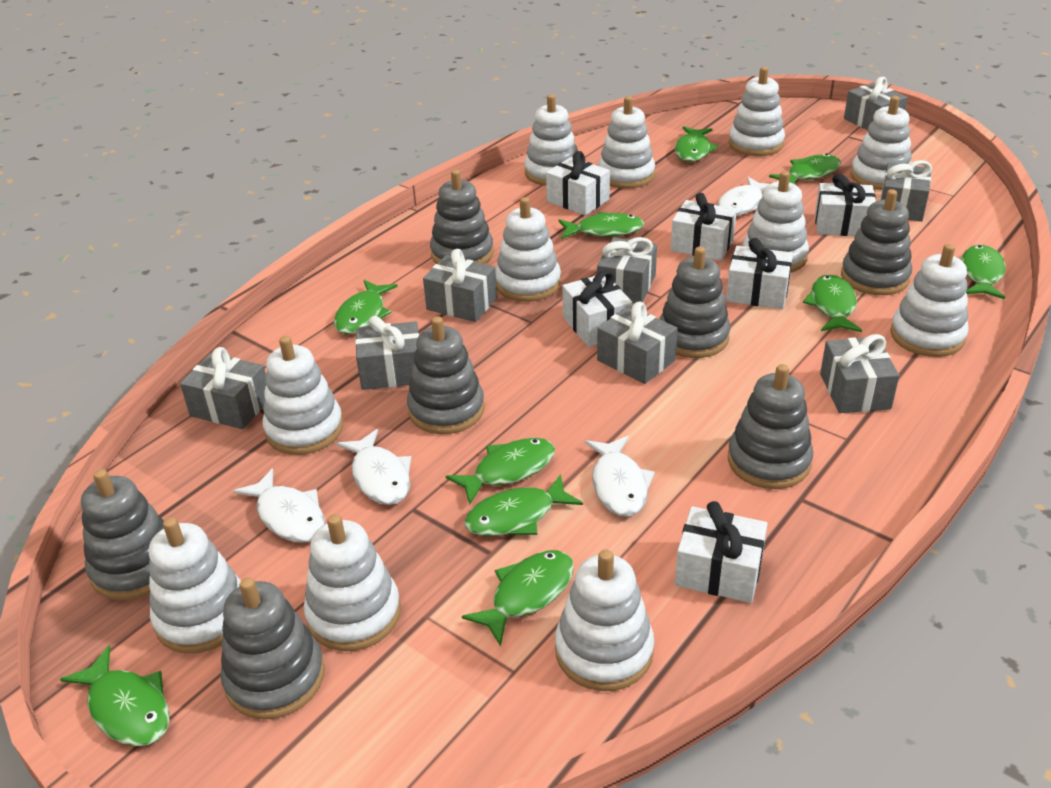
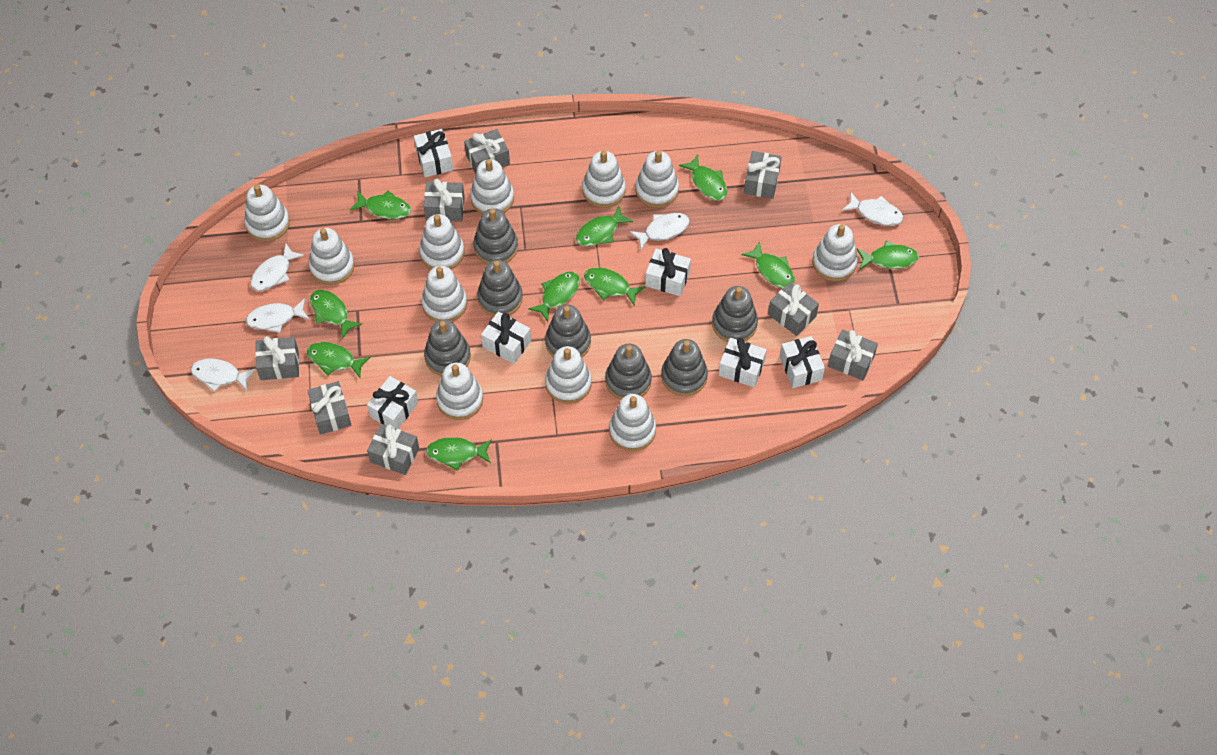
white fish: 4 -> 5

